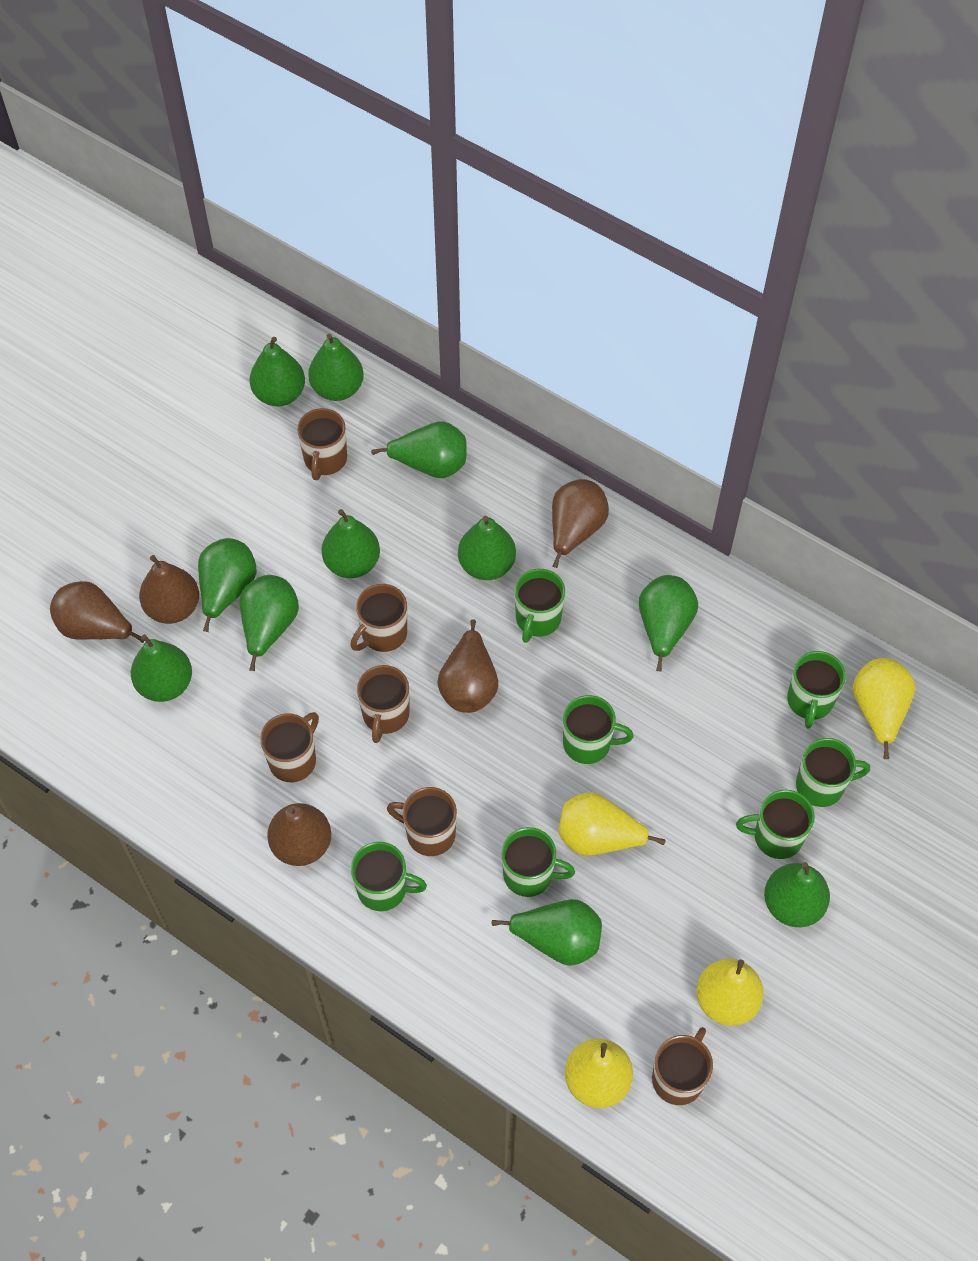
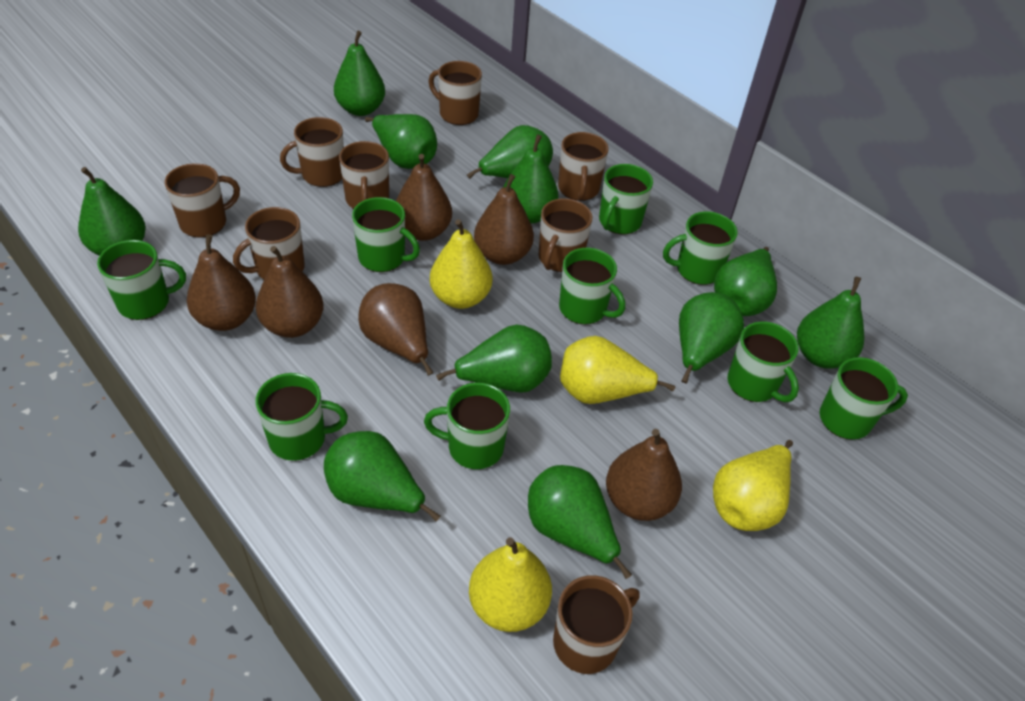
brown mug: 6 -> 8
brown pear: 5 -> 6
green mug: 7 -> 9

